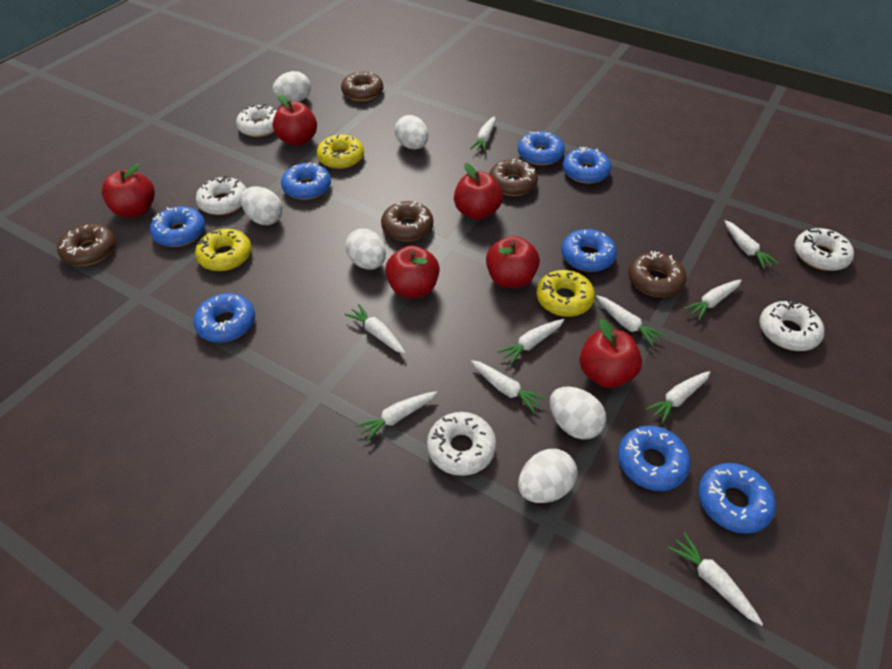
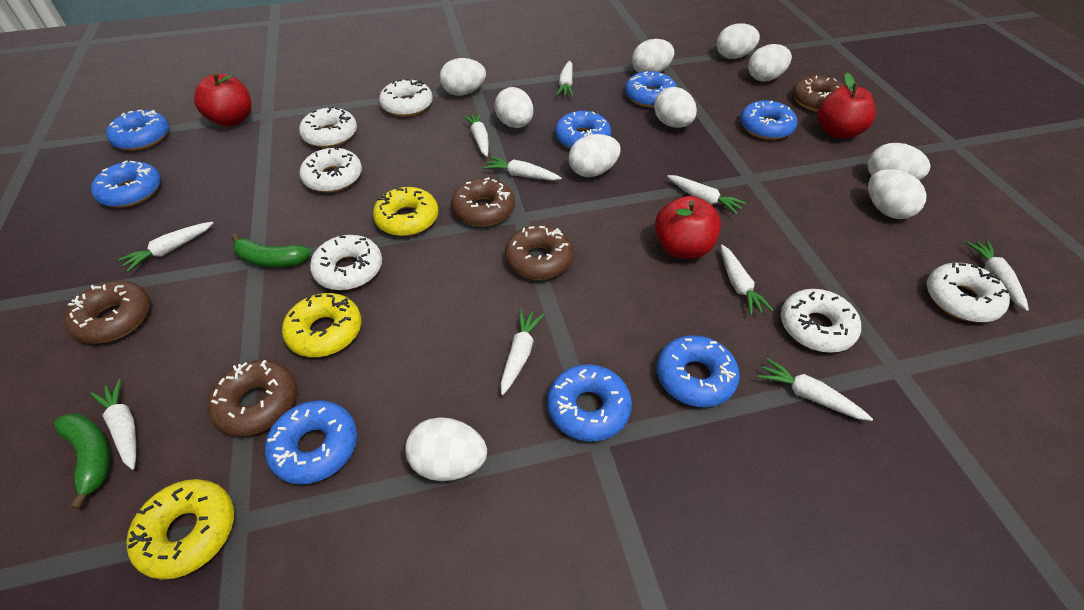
green banana: 0 -> 2
red apple: 6 -> 3
white donut: 5 -> 6
white egg: 6 -> 10

